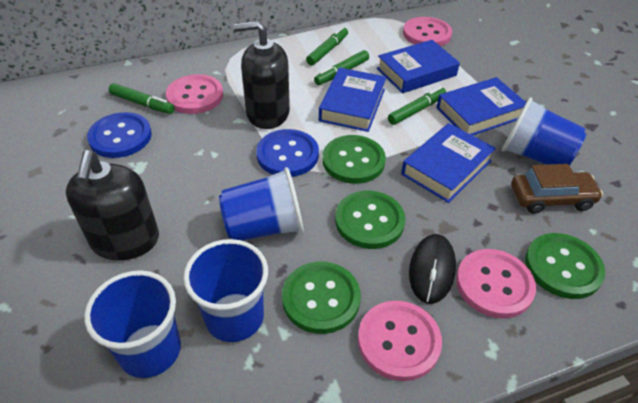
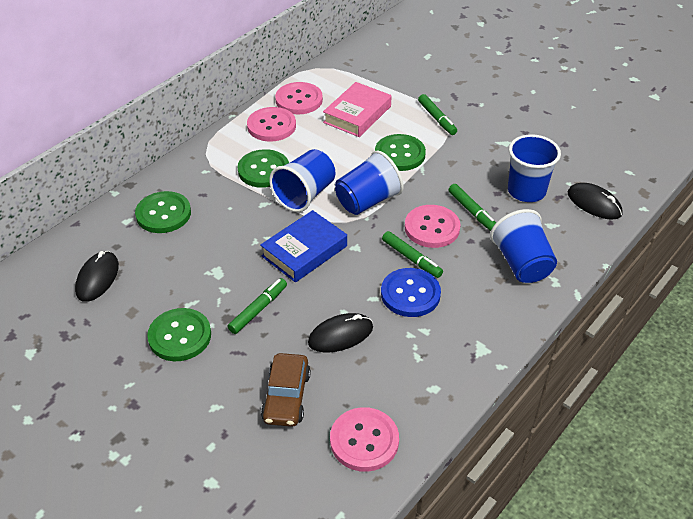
black mouse: 1 -> 3
black soap dispenser: 2 -> 0
blue book: 4 -> 1
blue button: 2 -> 1
pink book: 0 -> 1

